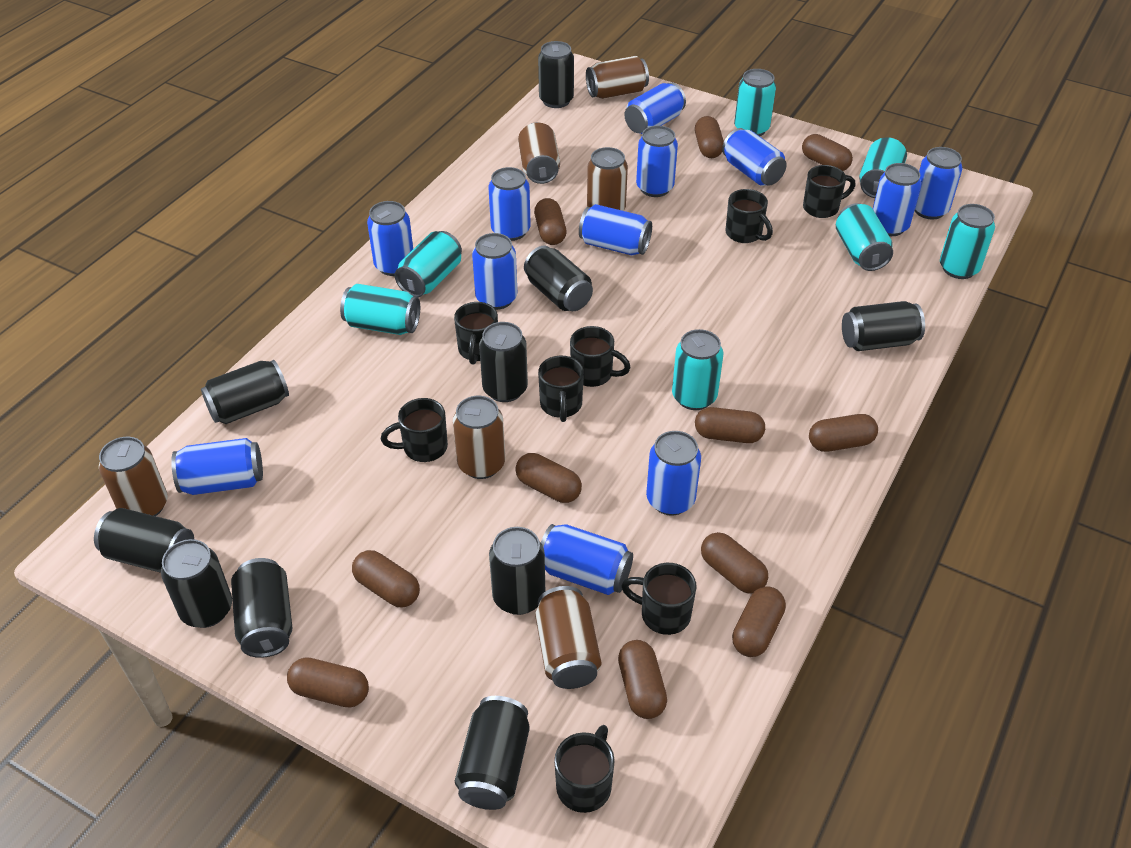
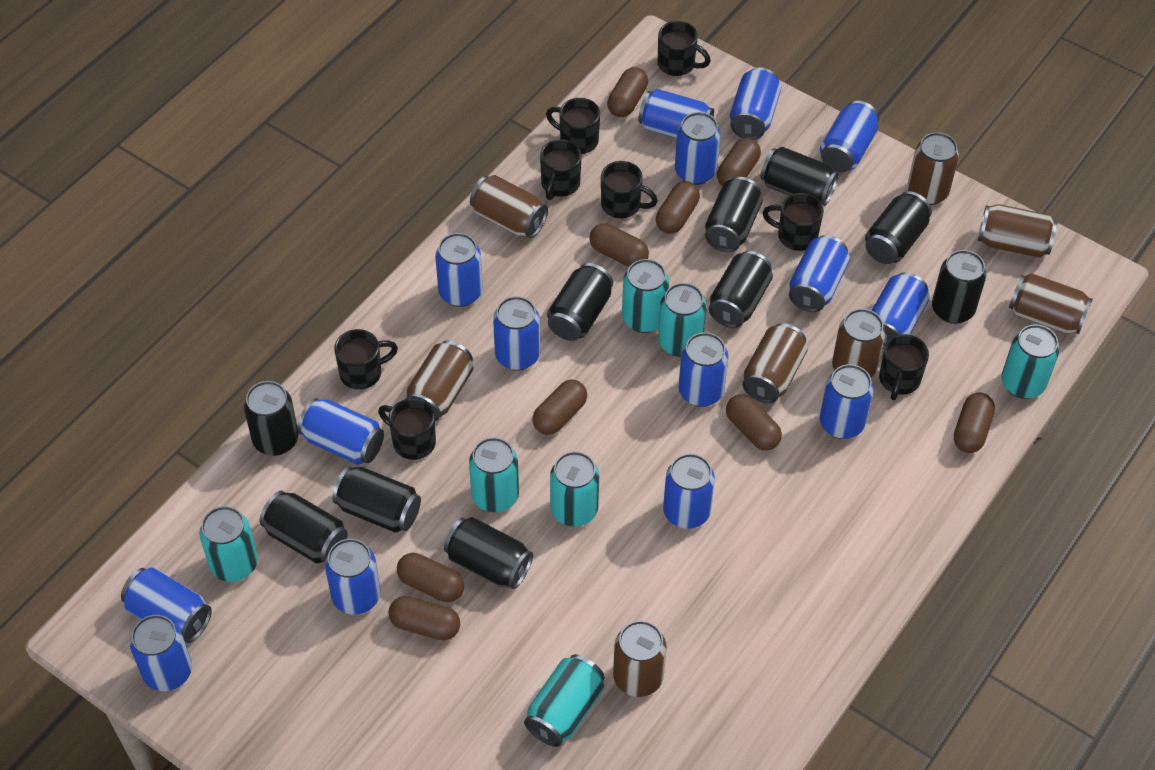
blue can: 12 -> 15
brown can: 6 -> 8
brown capsule: 11 -> 9

